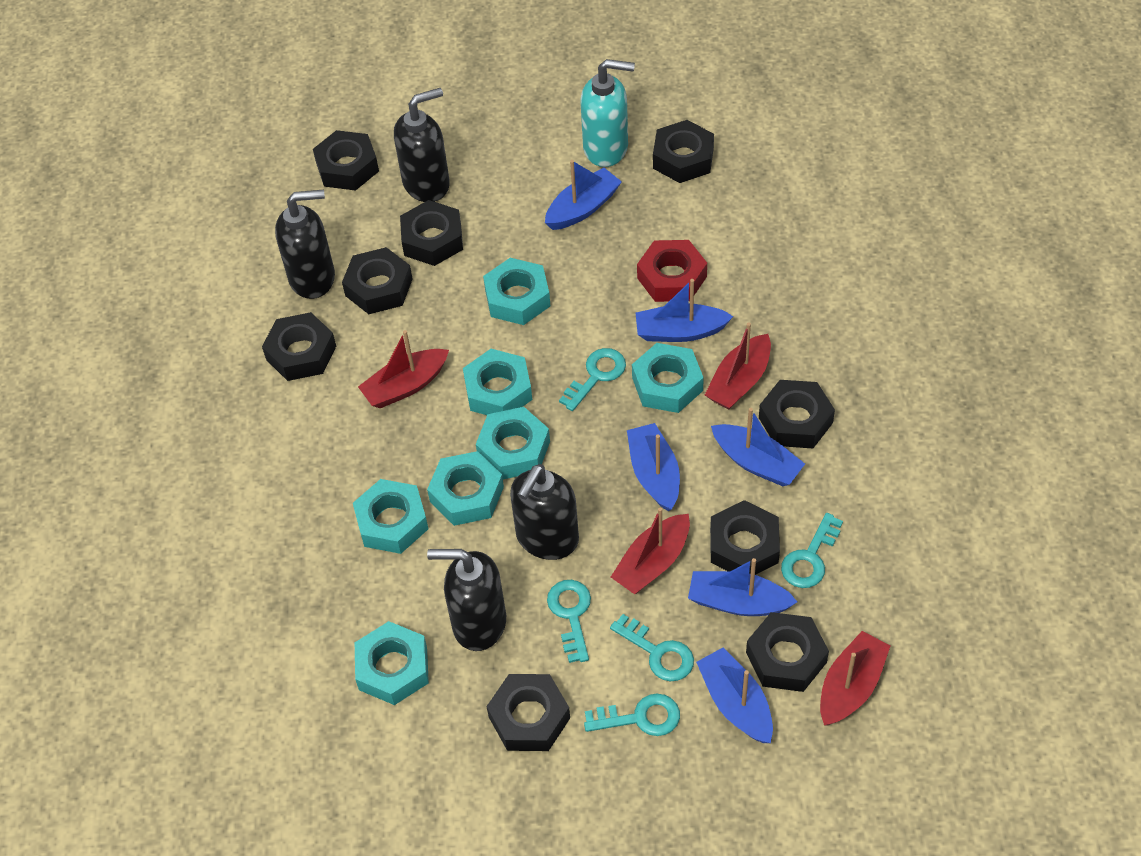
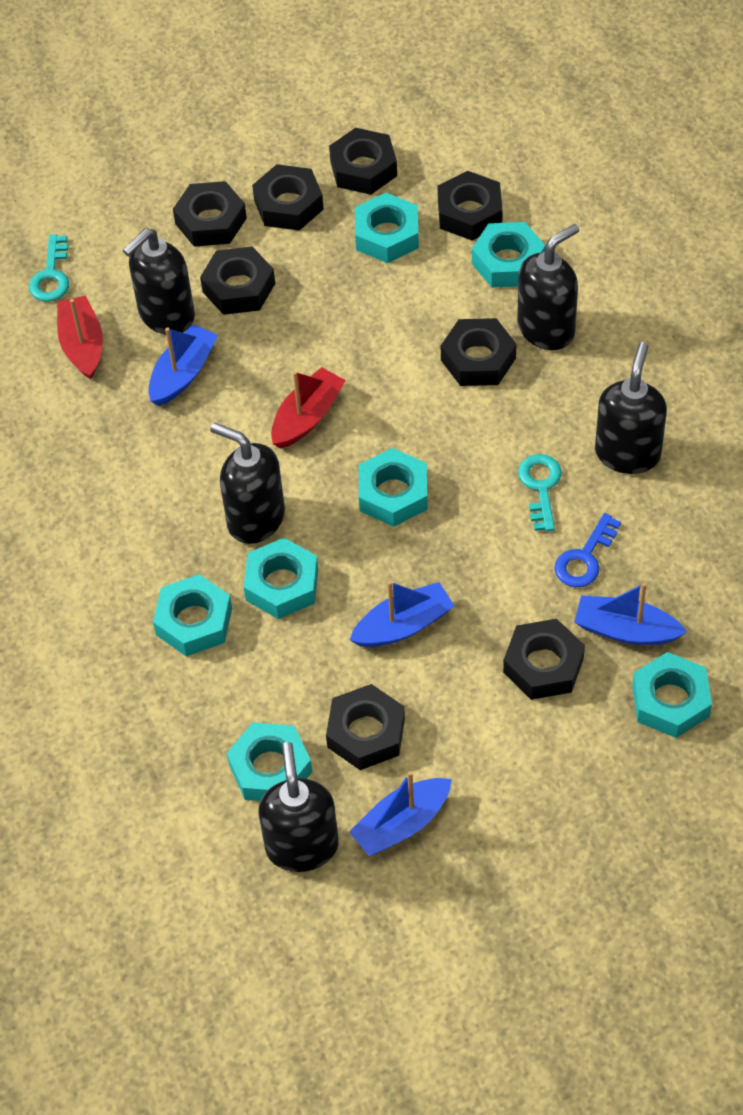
black nut: 9 -> 8
black soap dispenser: 4 -> 5
blue boat: 6 -> 4
blue key: 0 -> 1
red boat: 4 -> 2
red nut: 1 -> 0
turquoise key: 5 -> 2
turquoise soap dispenser: 1 -> 0

